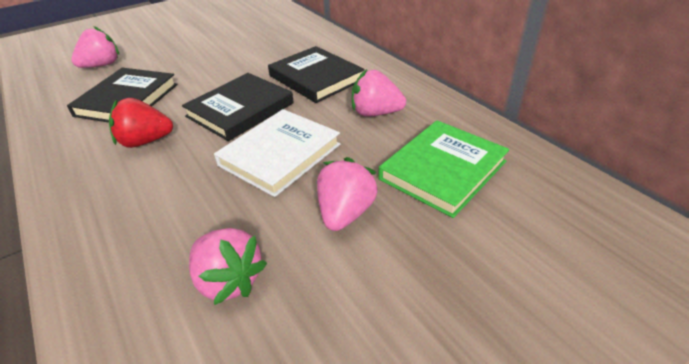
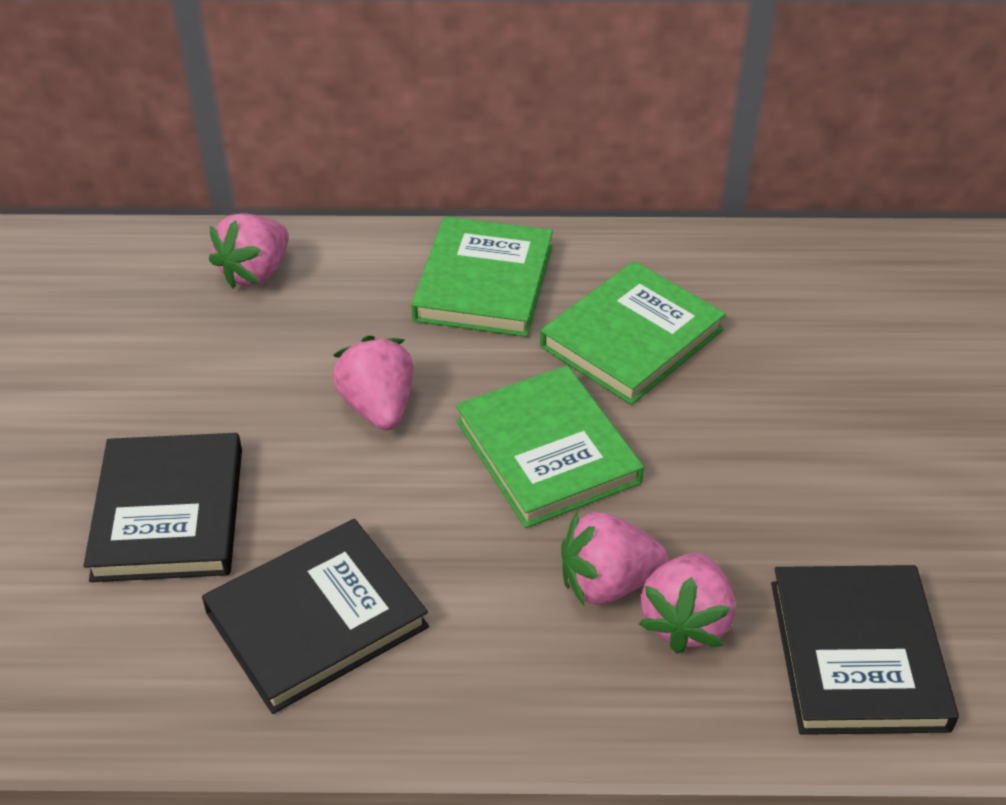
green book: 1 -> 3
red strawberry: 1 -> 0
white book: 1 -> 0

